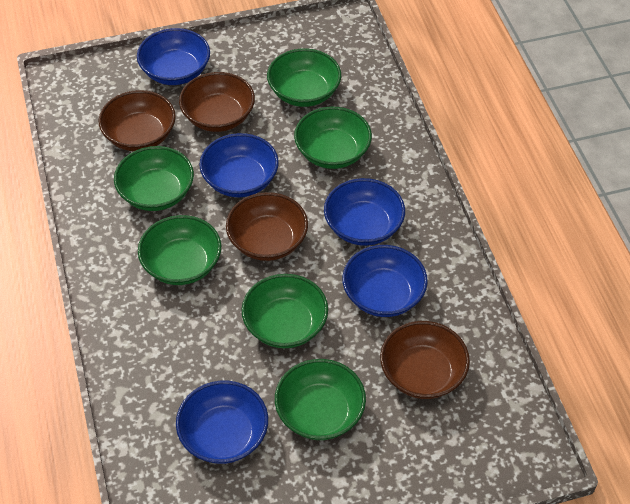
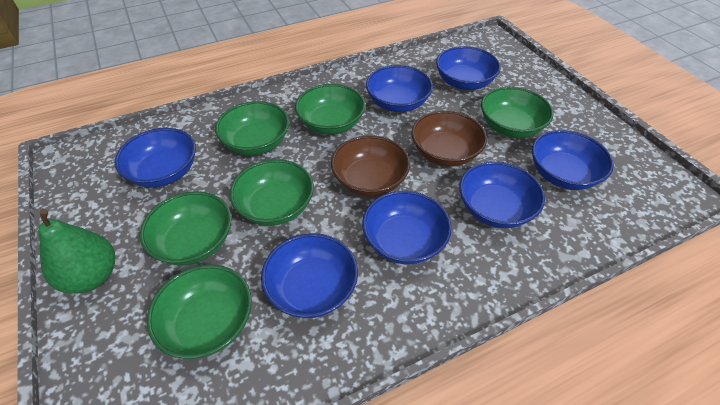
blue bowl: 5 -> 7
brown bowl: 4 -> 2
green pear: 0 -> 1

